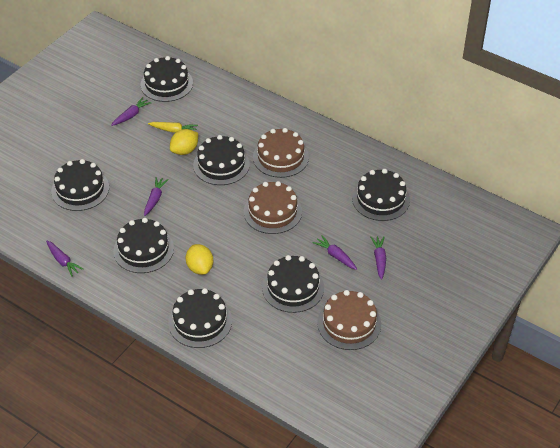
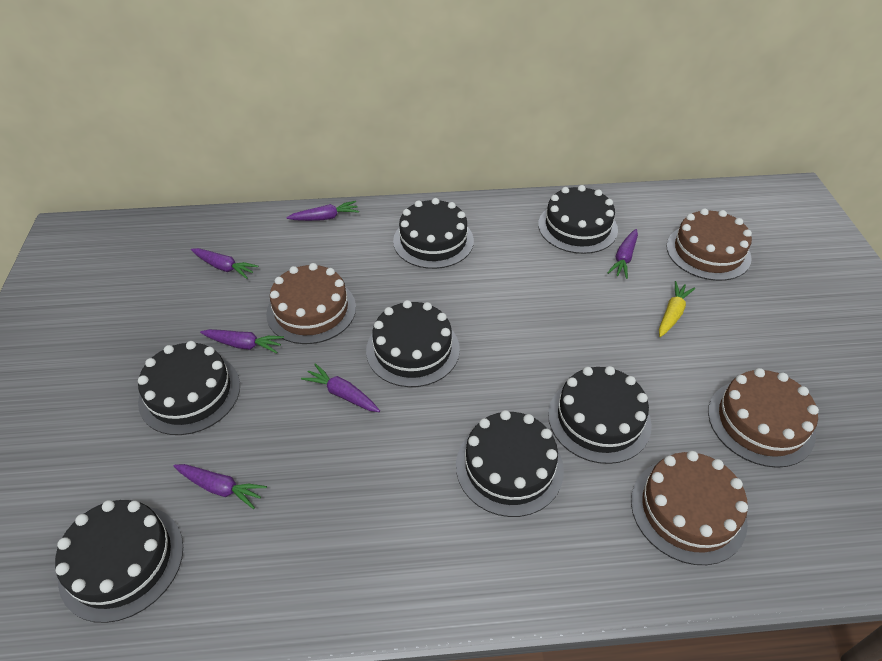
brown cake: 3 -> 4
purple carrot: 5 -> 6
yellow lemon: 2 -> 0

